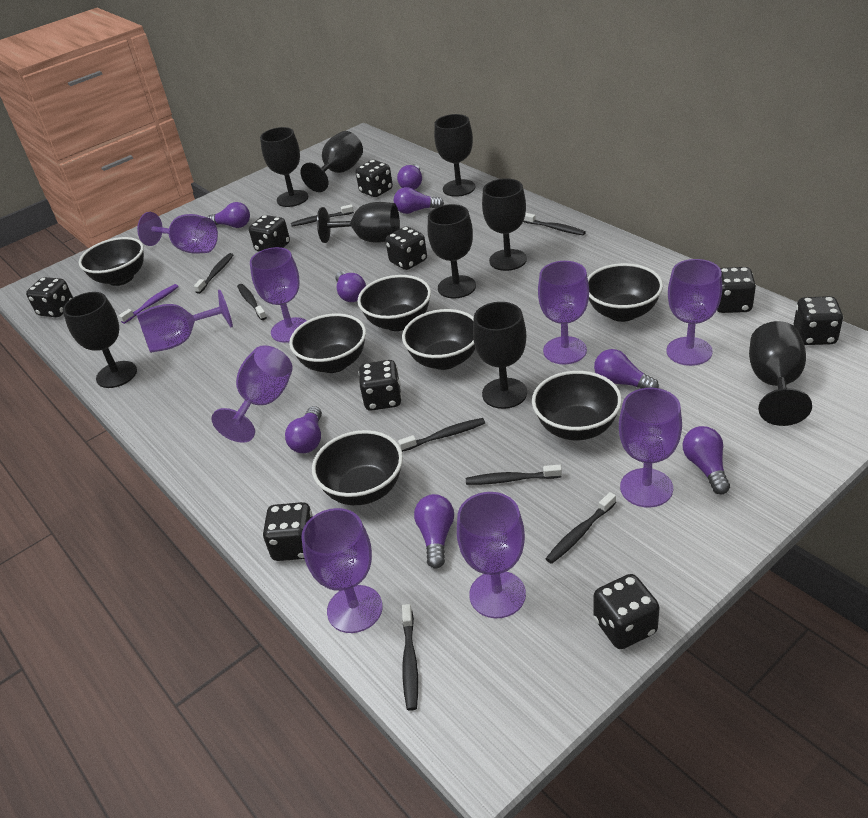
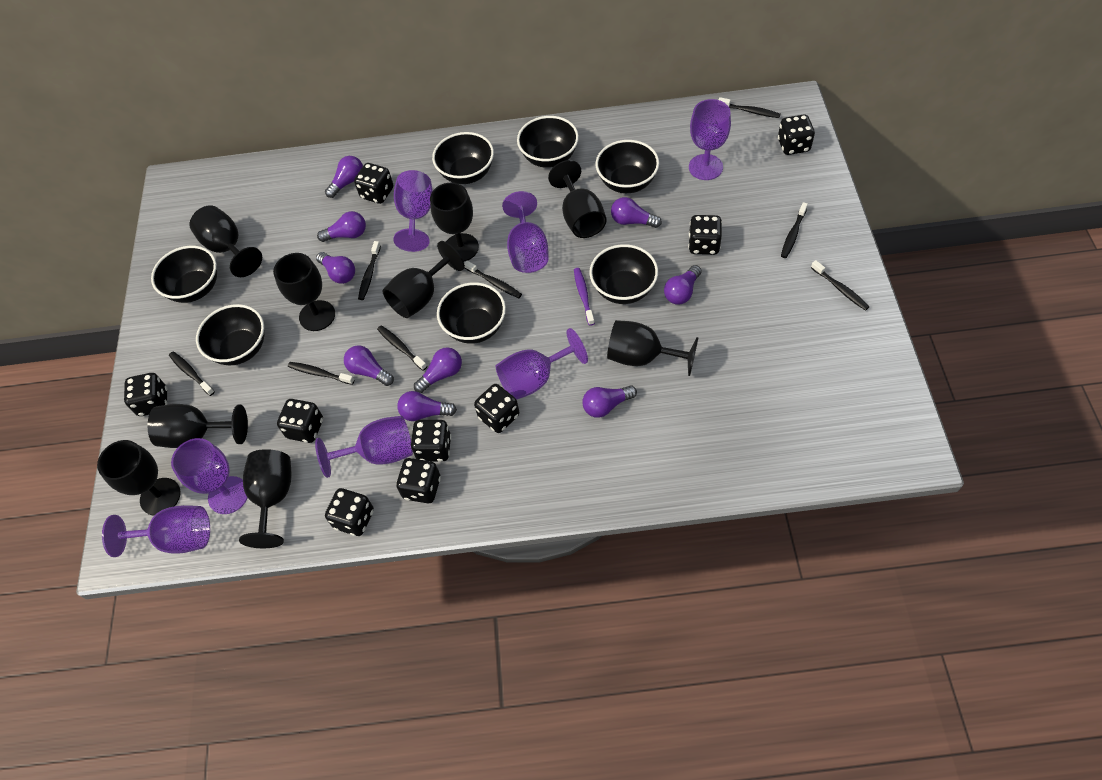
purple goblet: 9 -> 7
purple light bulb: 8 -> 9

